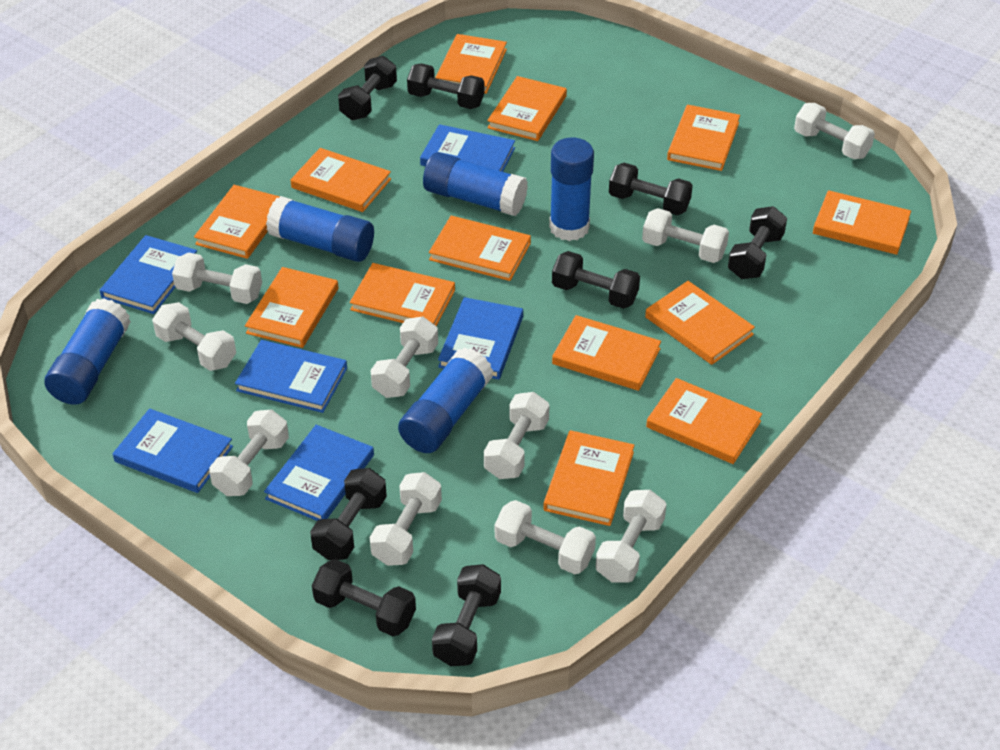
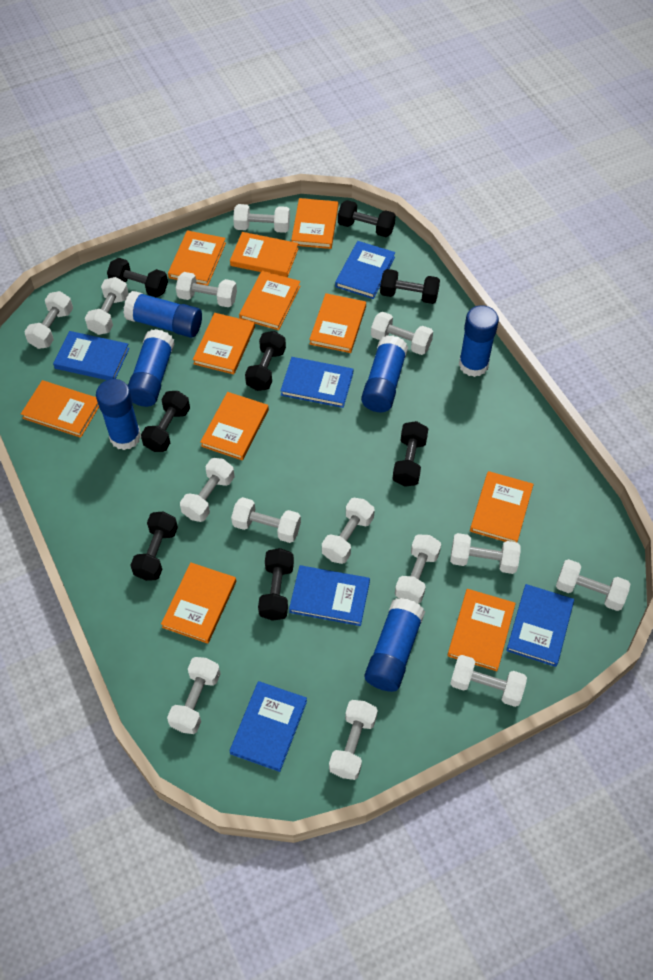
blue glue stick: 5 -> 6
orange book: 13 -> 11
white dumbbell: 10 -> 14

